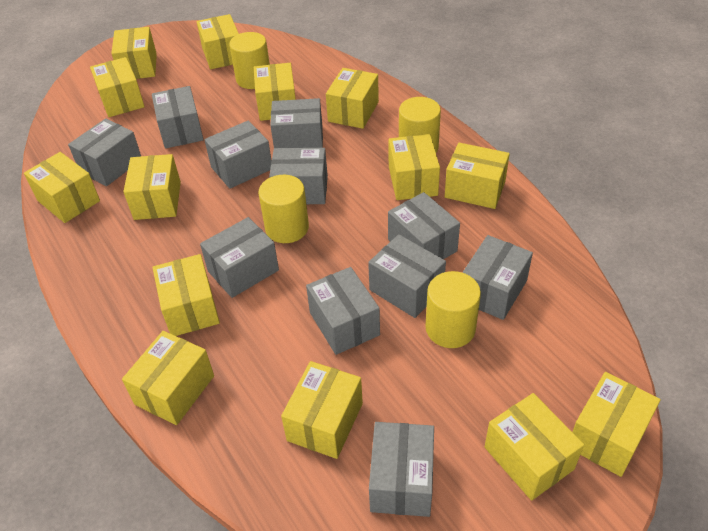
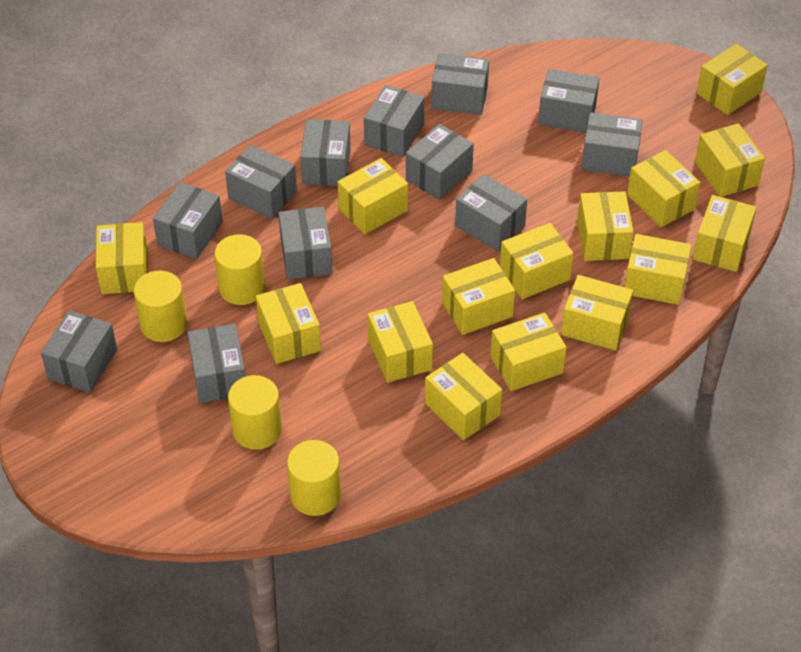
grey box: 11 -> 12
yellow box: 14 -> 15

